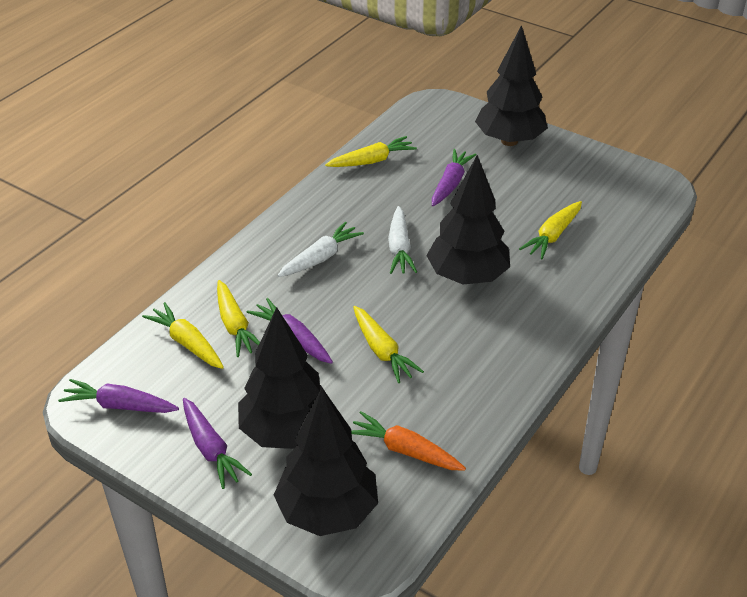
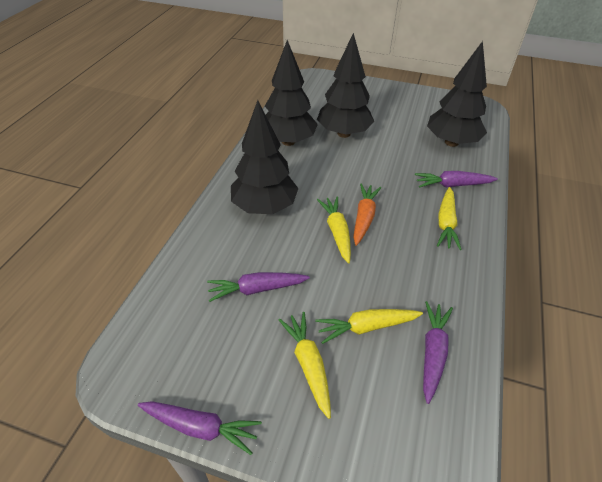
white carrot: 2 -> 0
yellow carrot: 5 -> 4

